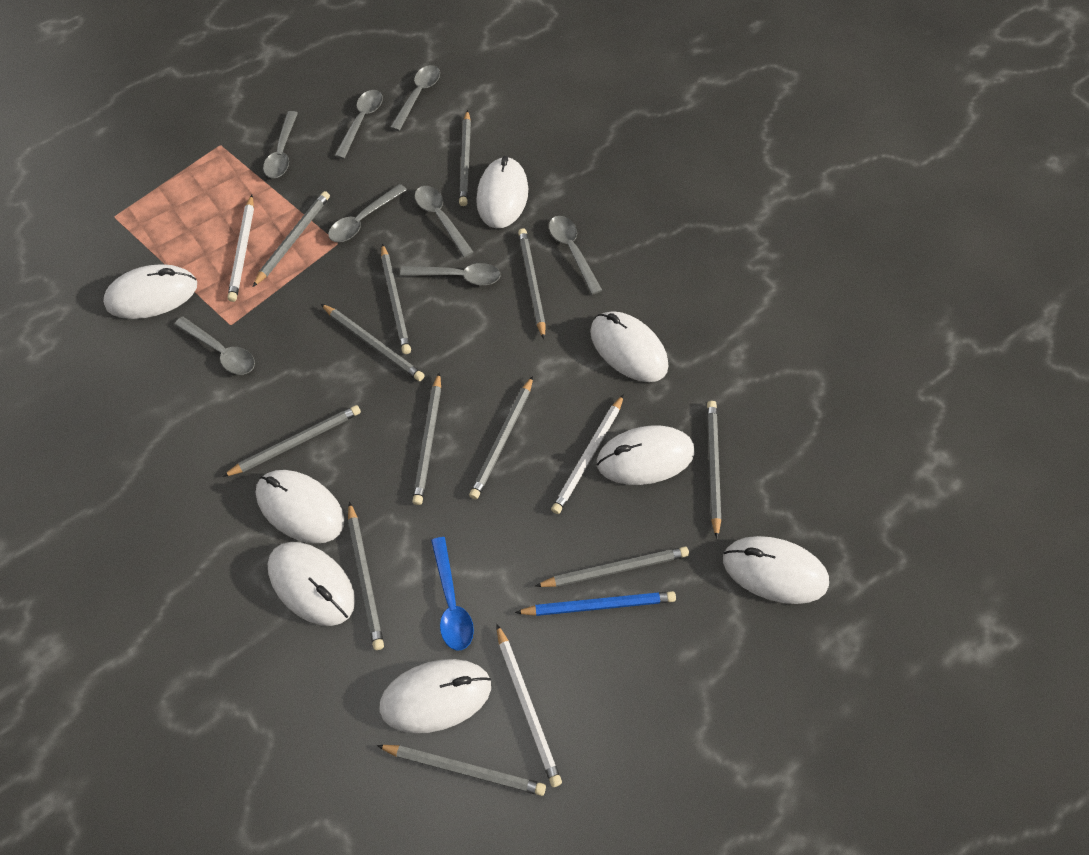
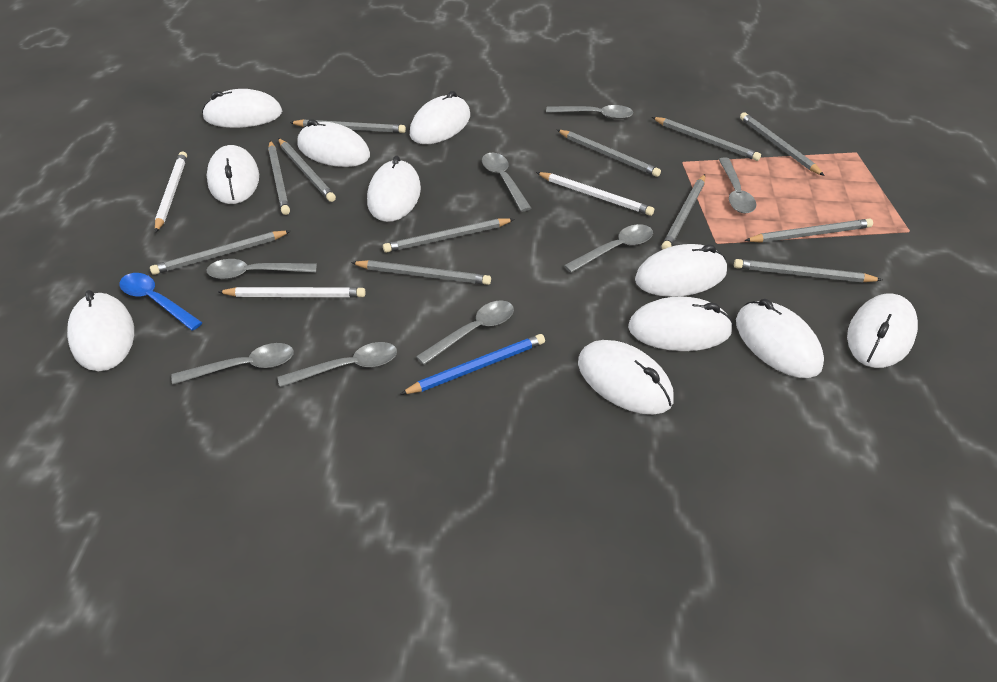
white mouse: 8 -> 11

